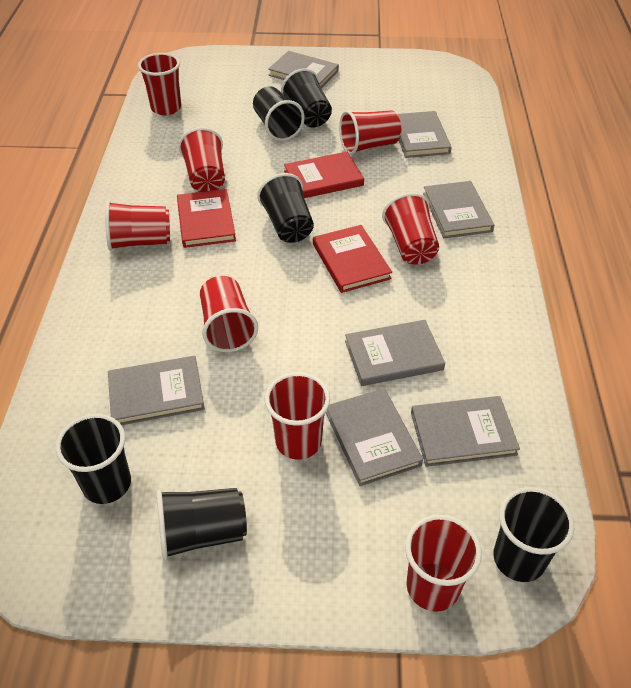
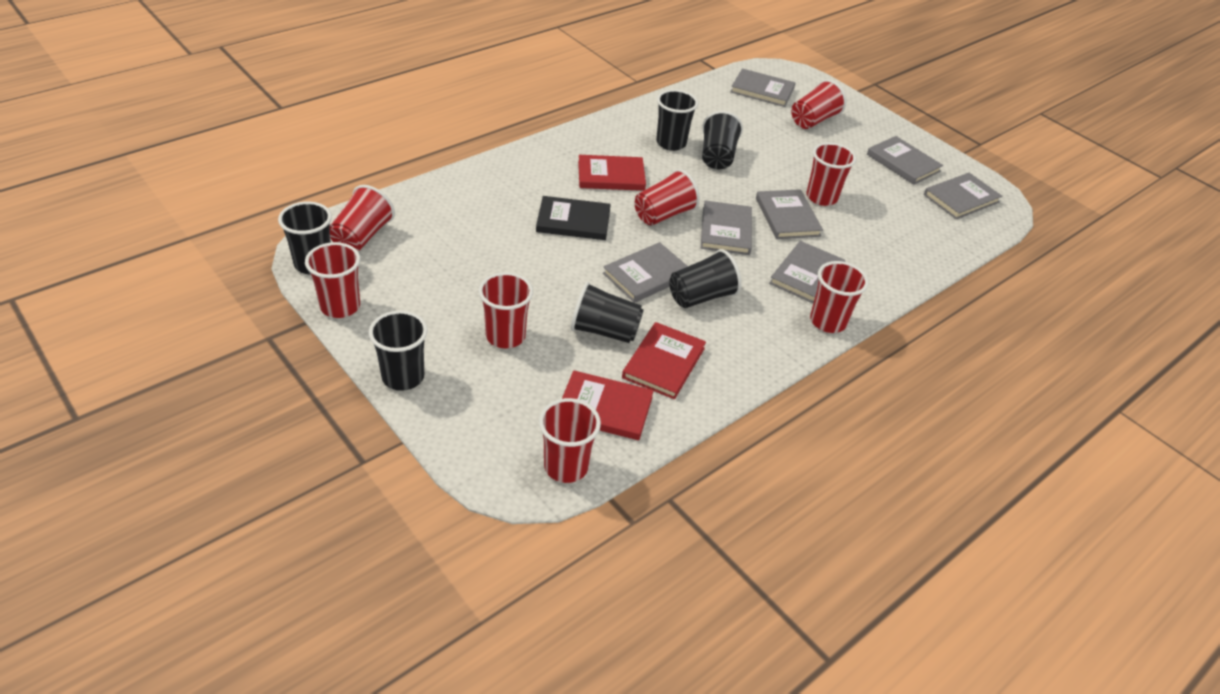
black book: 0 -> 1

